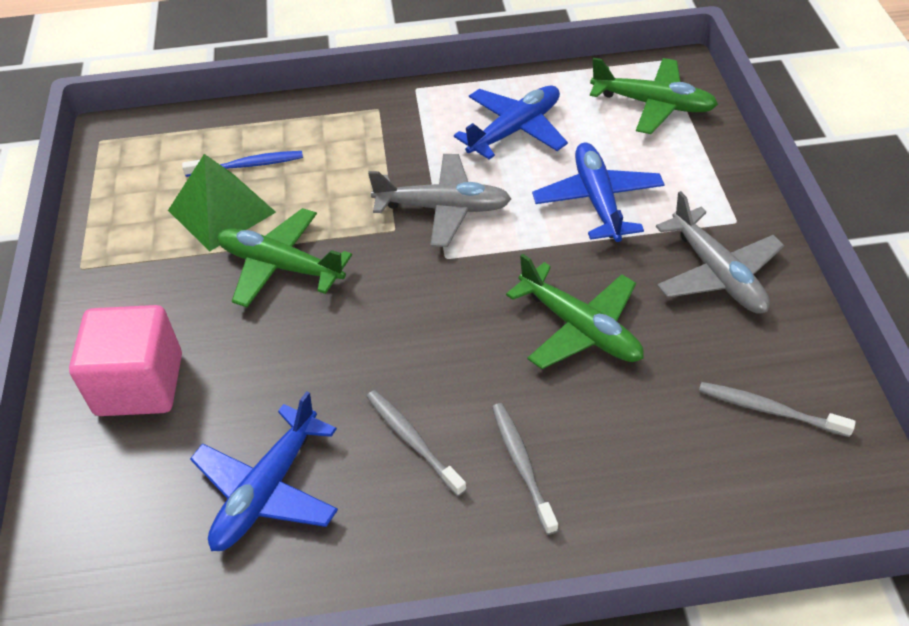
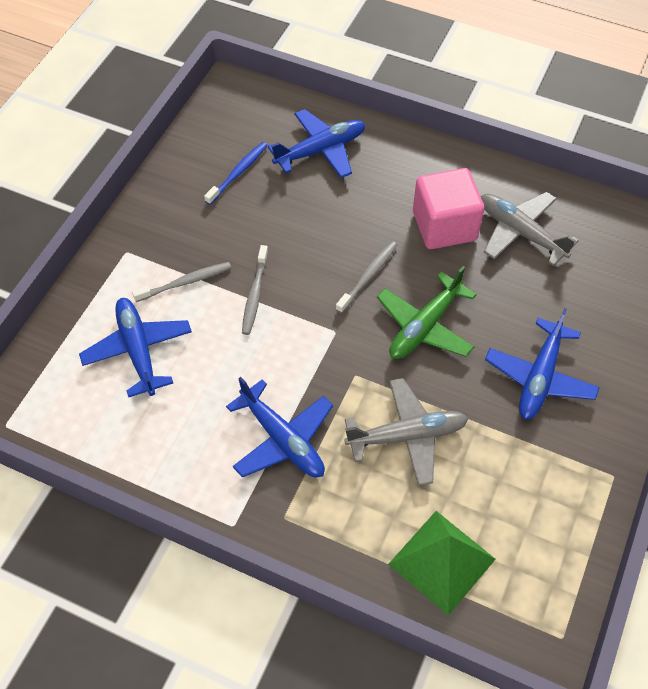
blue plane: 3 -> 4
green plane: 3 -> 1

